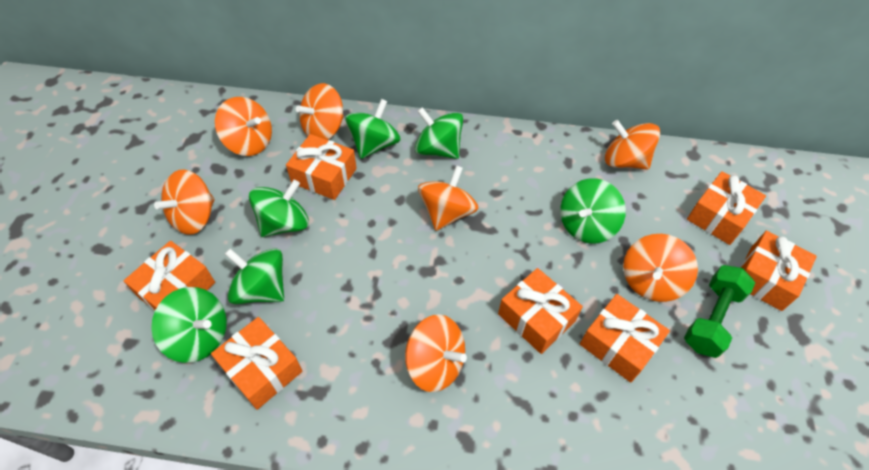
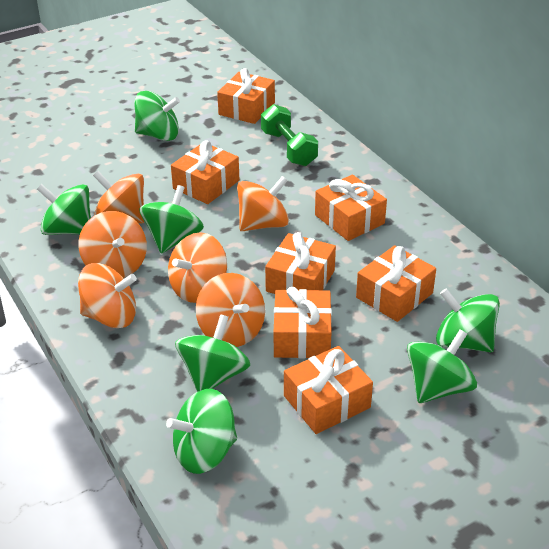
green spinning top: 6 -> 7
orange spinning top: 7 -> 6

